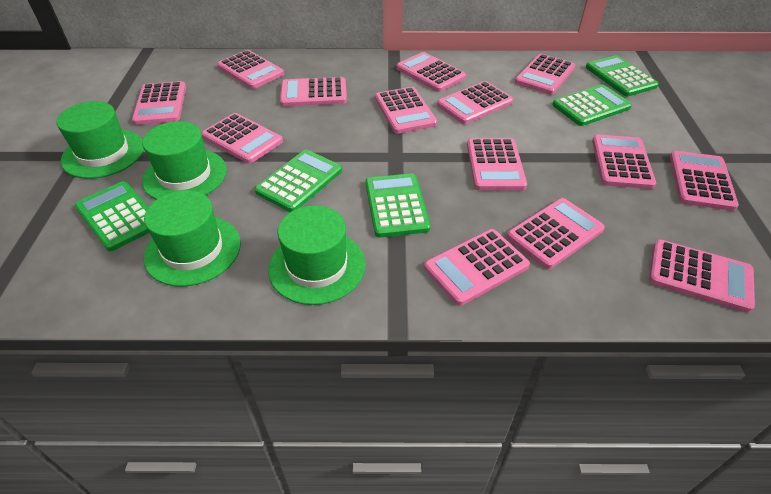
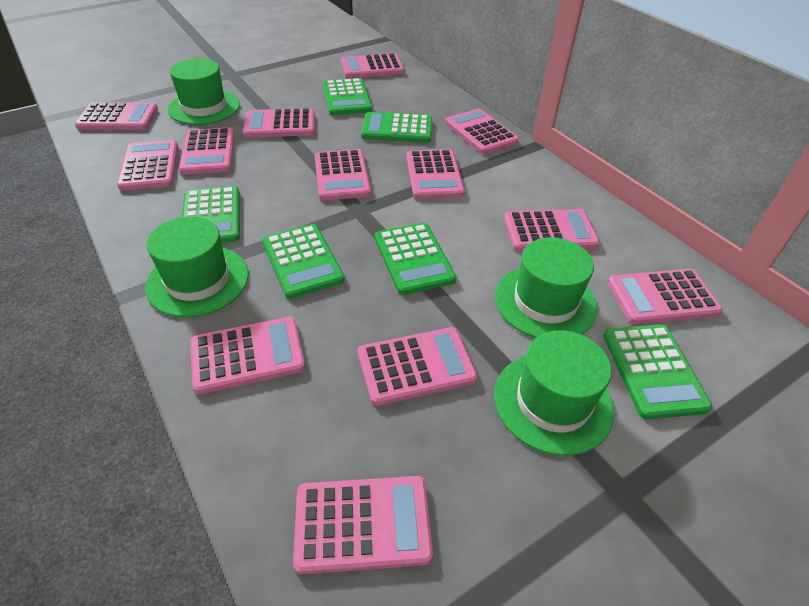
green calculator: 5 -> 6
pink calculator: 14 -> 13

